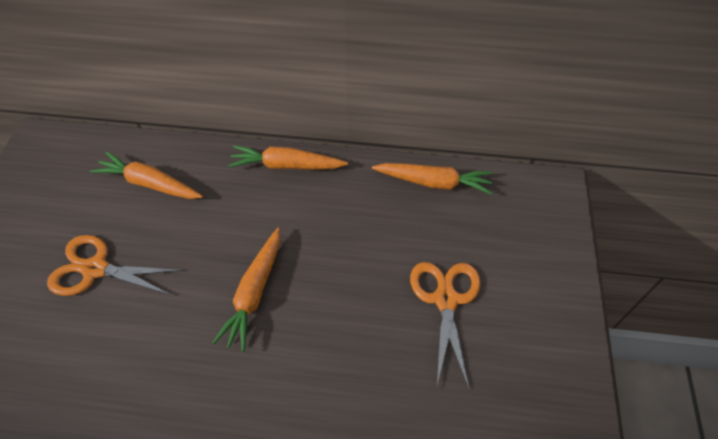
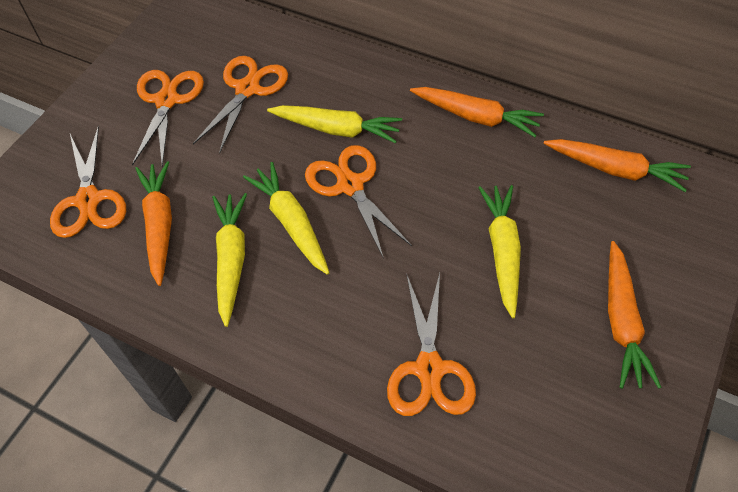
orange scissors: 2 -> 5
yellow carrot: 0 -> 4

